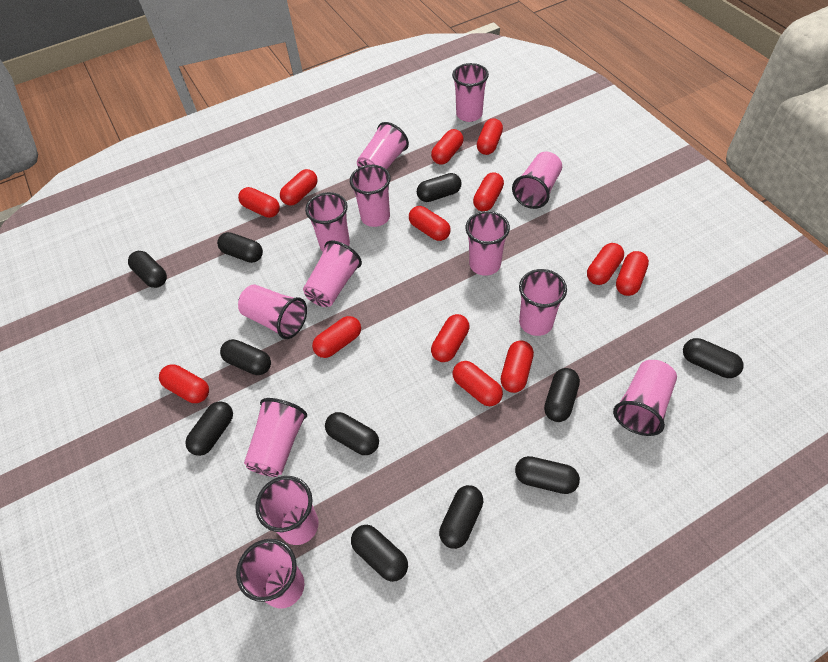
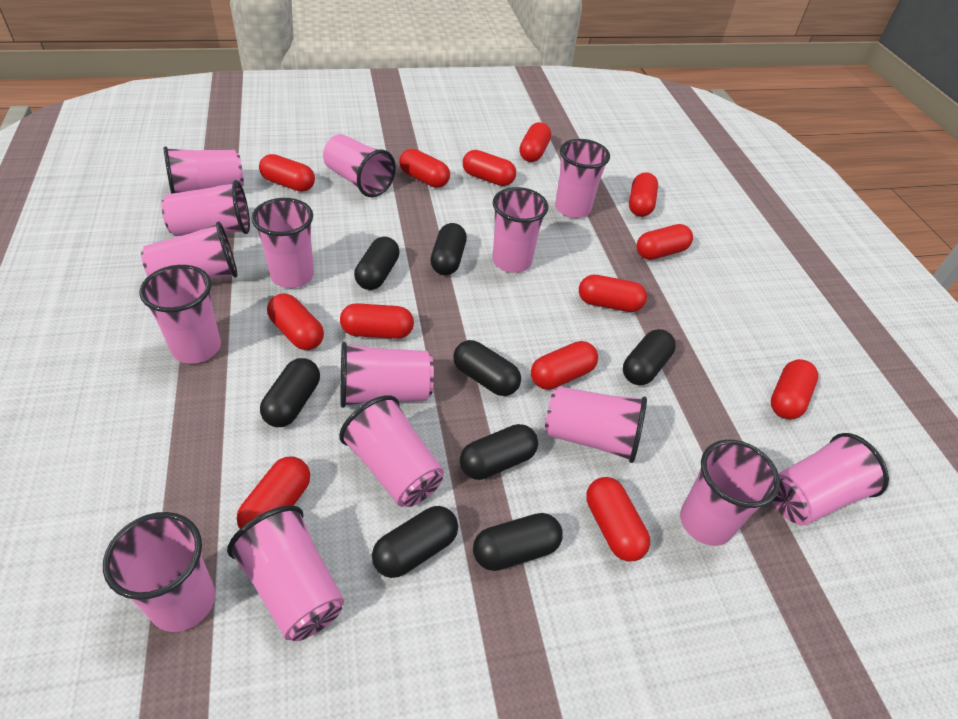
black capsule: 11 -> 8
pink cup: 13 -> 15

